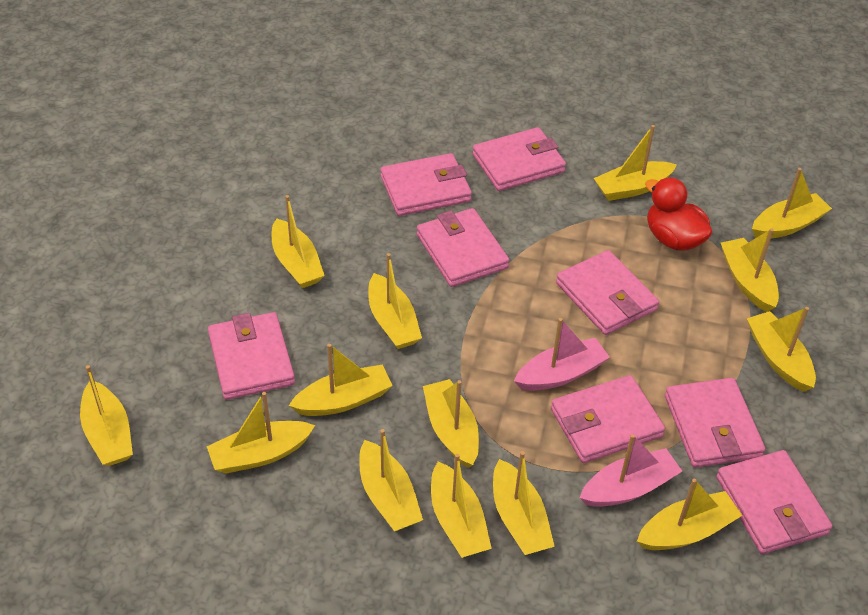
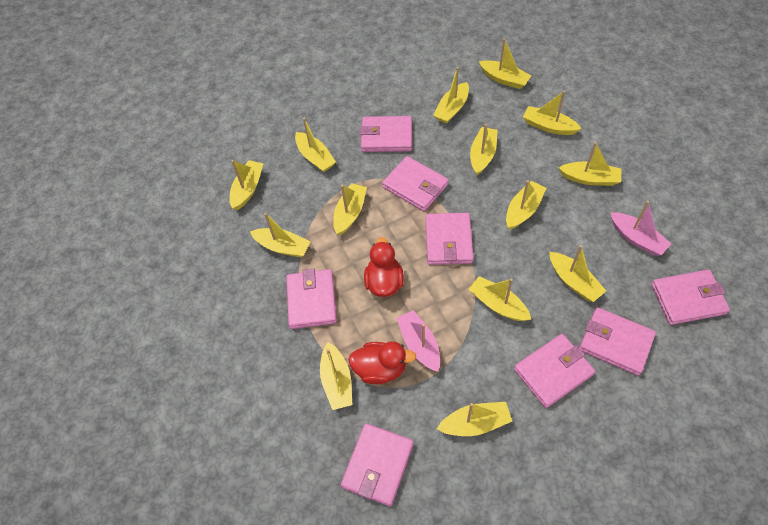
red duck: 1 -> 2

